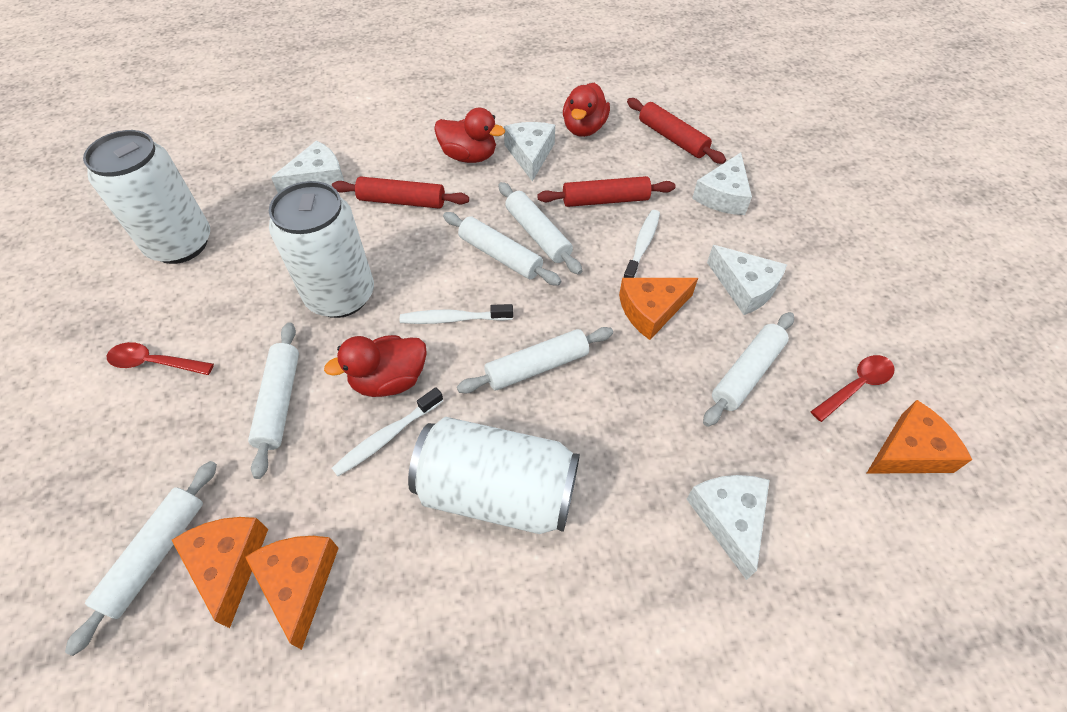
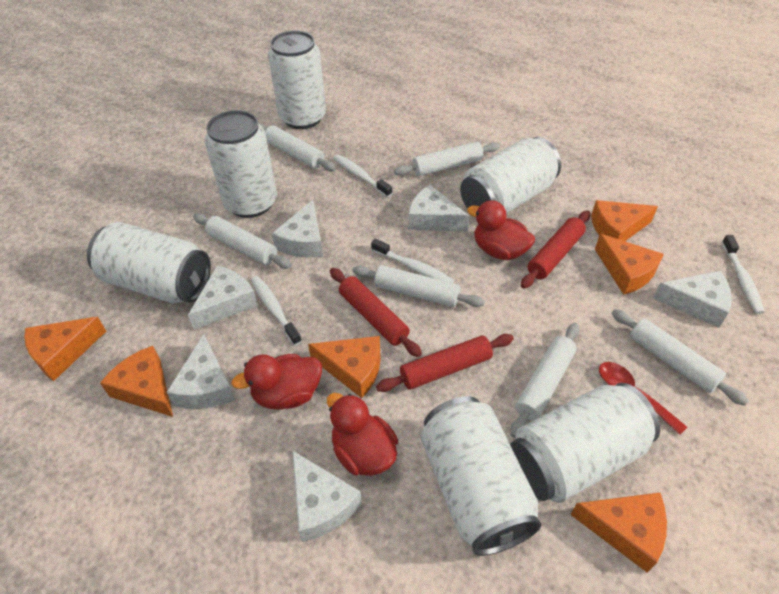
orange cheese: 4 -> 6
red spoon: 2 -> 1
white can: 3 -> 6
white cheese: 5 -> 6
white toothbrush: 3 -> 4

